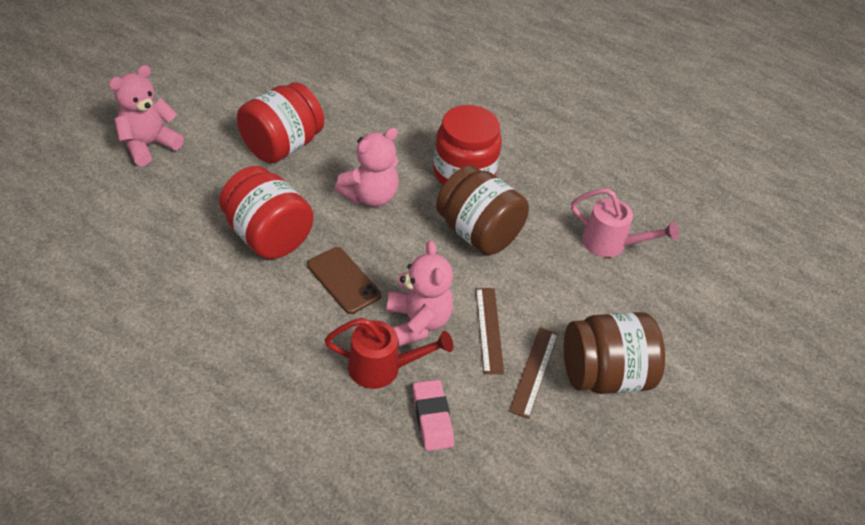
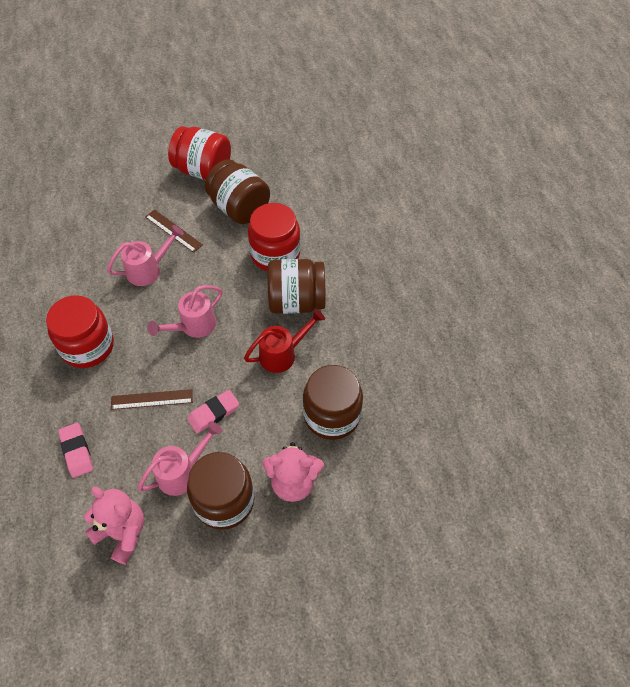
brown jar: 2 -> 4
brown phone: 1 -> 0
pink eraser: 1 -> 2
pink teddy bear: 3 -> 2
pink watering can: 1 -> 3

